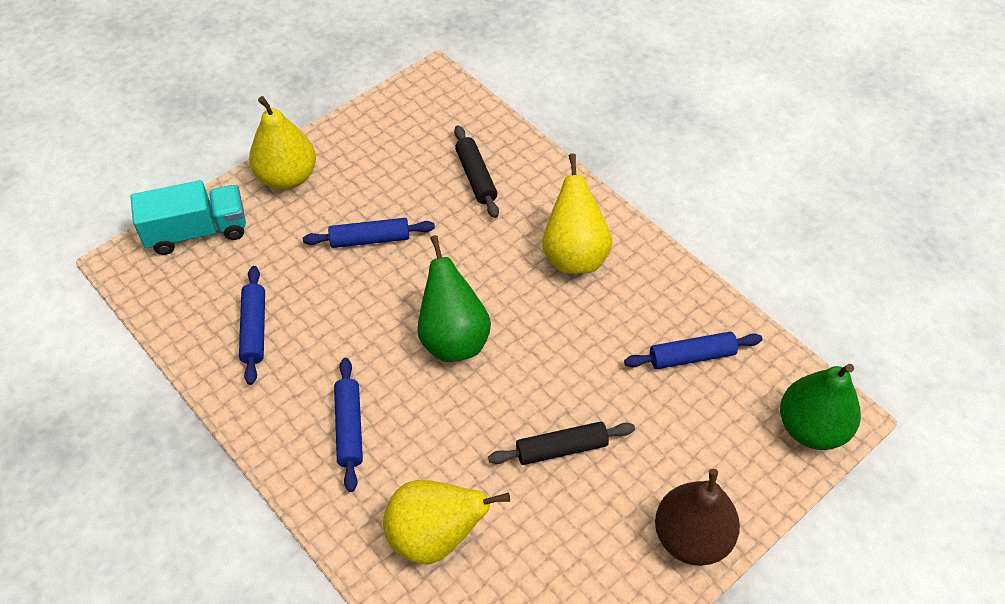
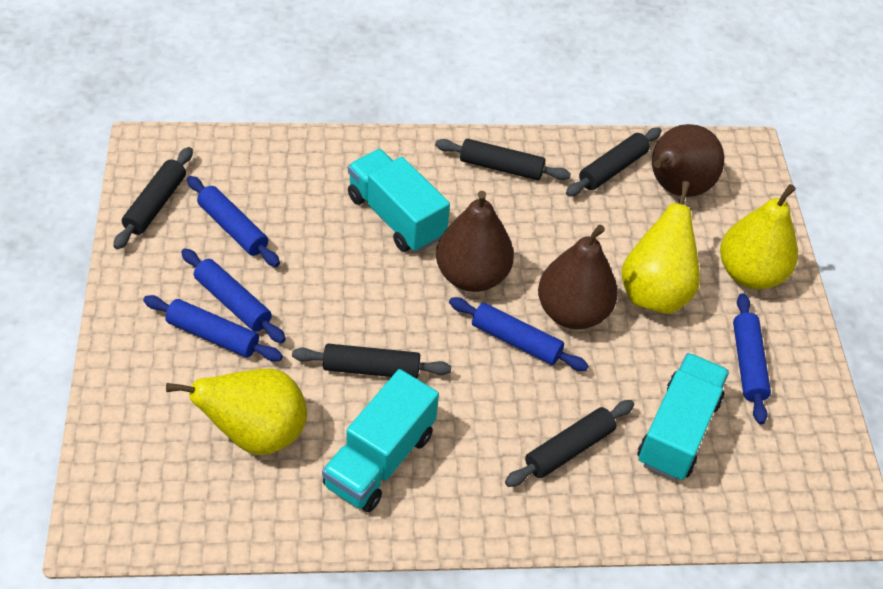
black rolling pin: 2 -> 5
blue rolling pin: 4 -> 5
brown pear: 1 -> 3
green pear: 2 -> 0
turquoise truck: 1 -> 3

